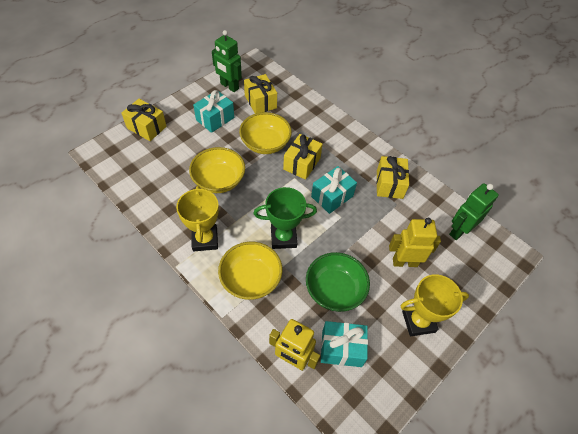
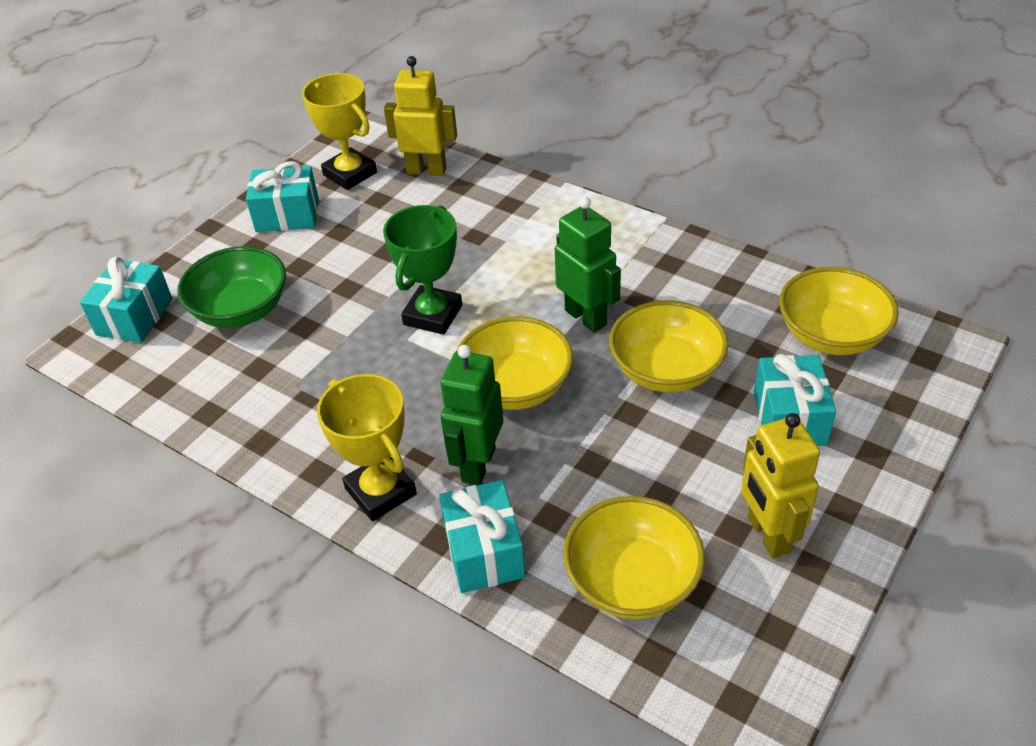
turquoise gift: 3 -> 4
yellow bowl: 3 -> 4
yellow gift: 4 -> 0

